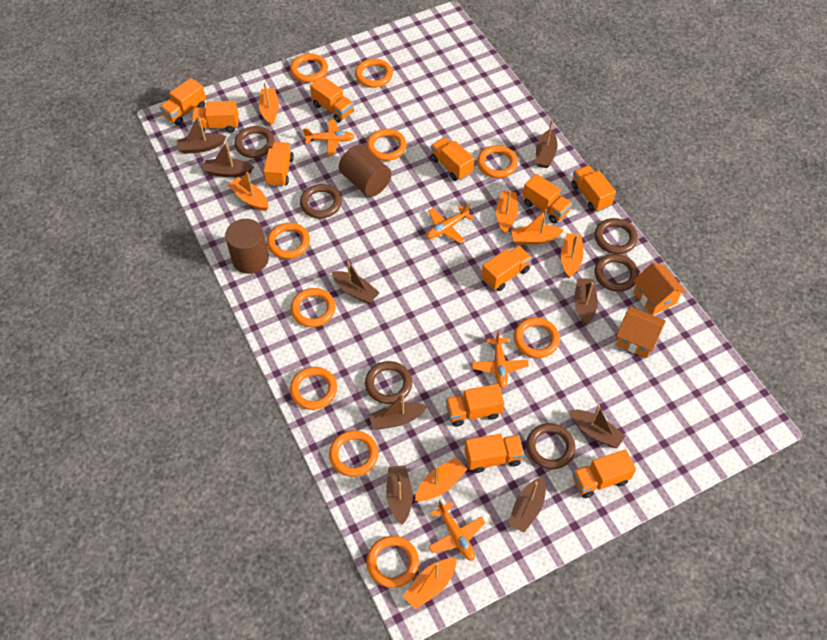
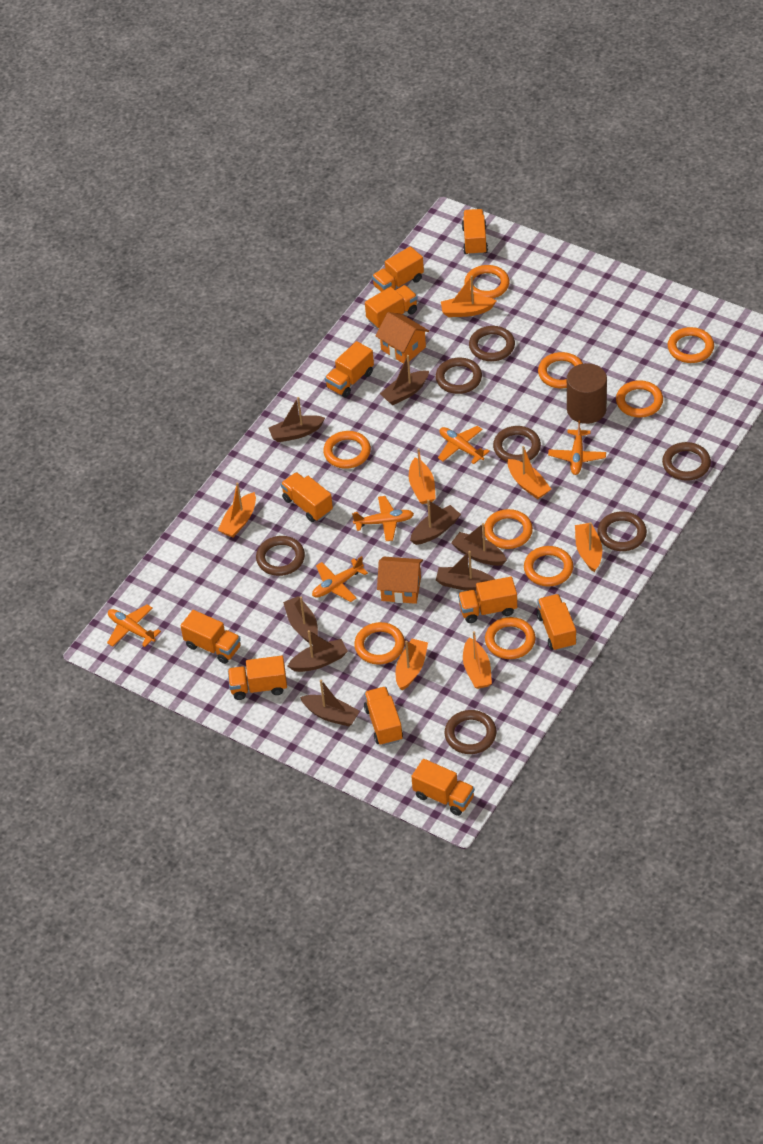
brown boat: 9 -> 8
brown cylinder: 2 -> 1
brown ring: 6 -> 7
orange plane: 4 -> 5
orange ring: 10 -> 9

